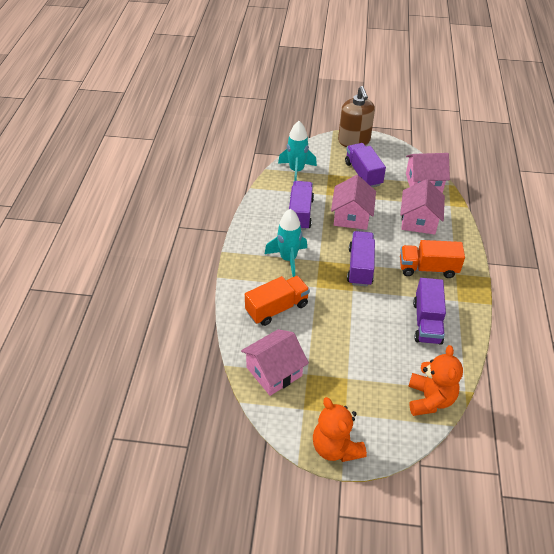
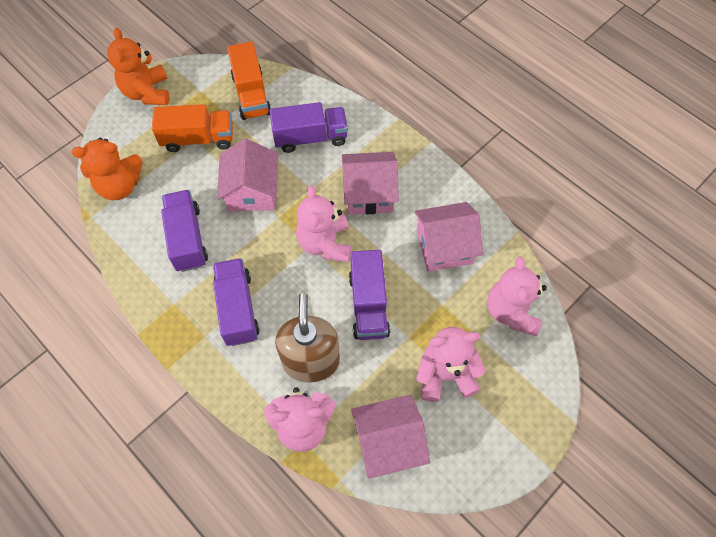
pink teddy bear: 0 -> 4
turquoise rocket: 2 -> 0

